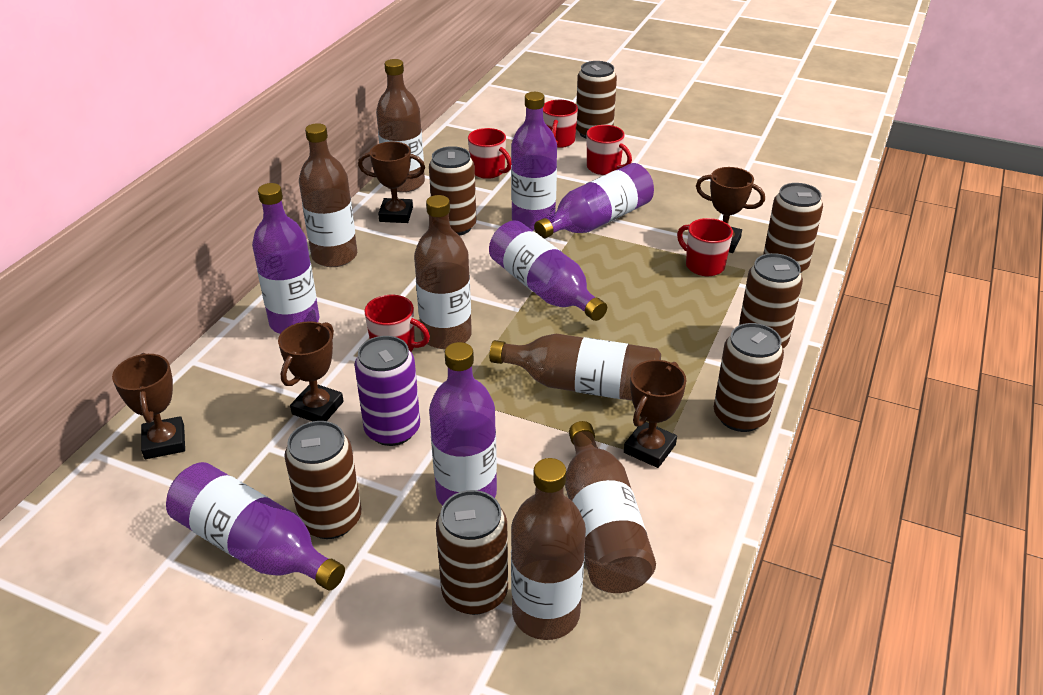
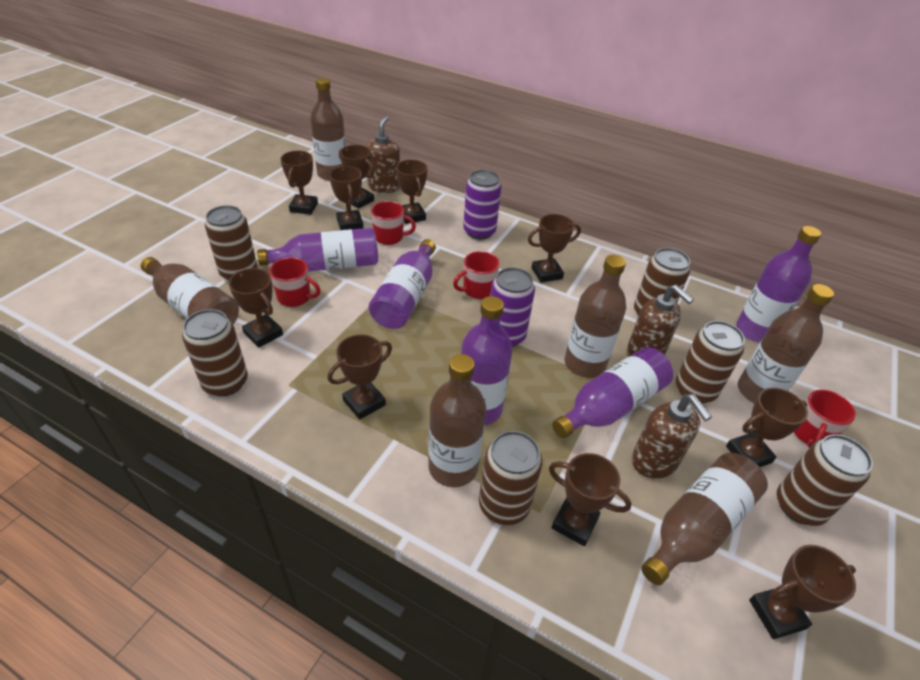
brown can: 7 -> 6
brown soap dispenser: 0 -> 3
brown trophy: 5 -> 10
purple bottle: 6 -> 5
purple can: 1 -> 2
red mug: 5 -> 4

